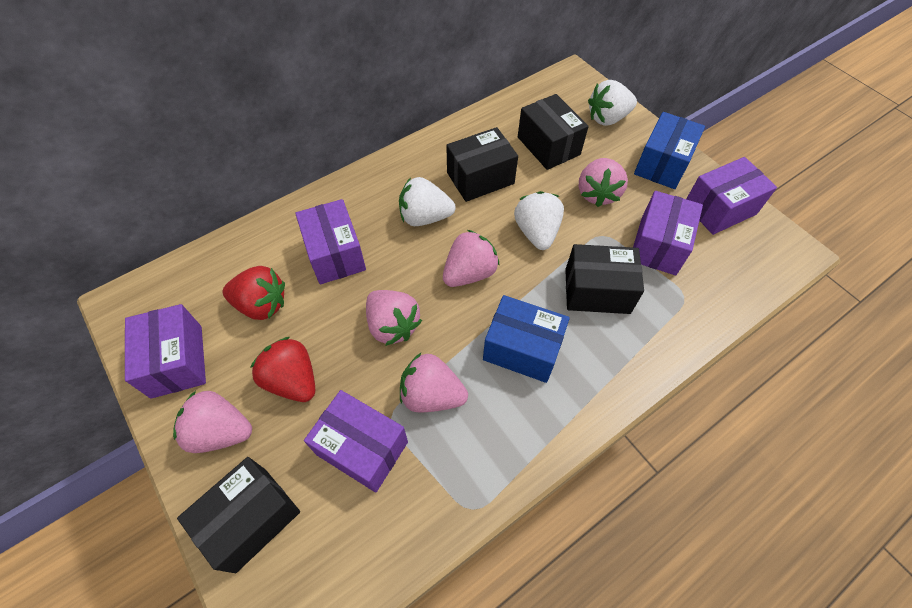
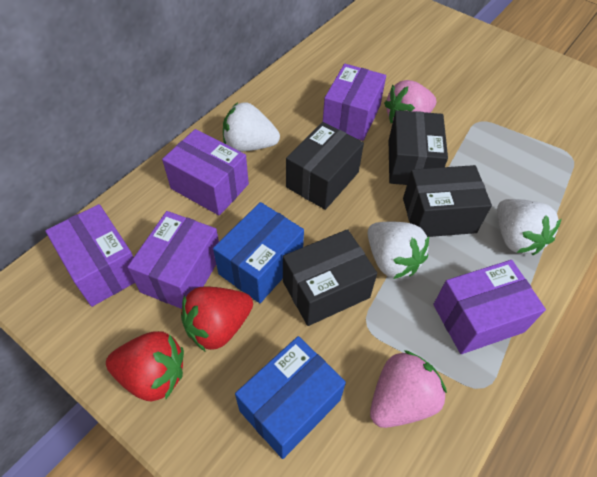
pink strawberry: 5 -> 2

